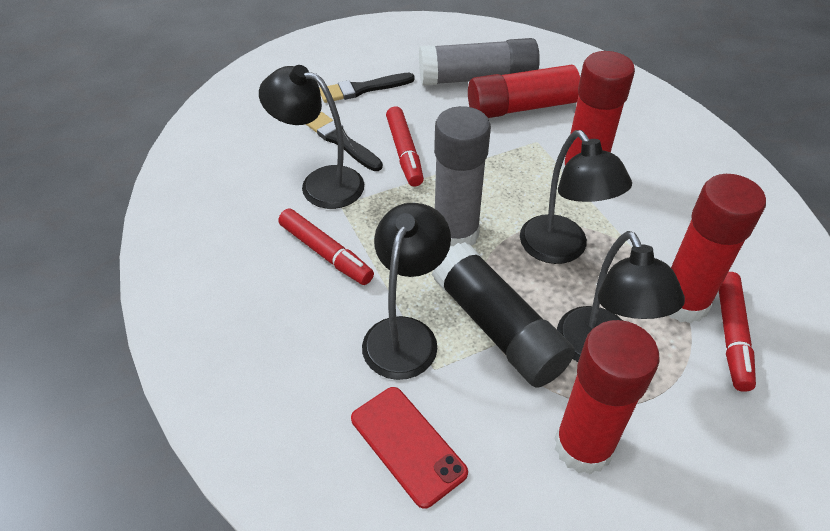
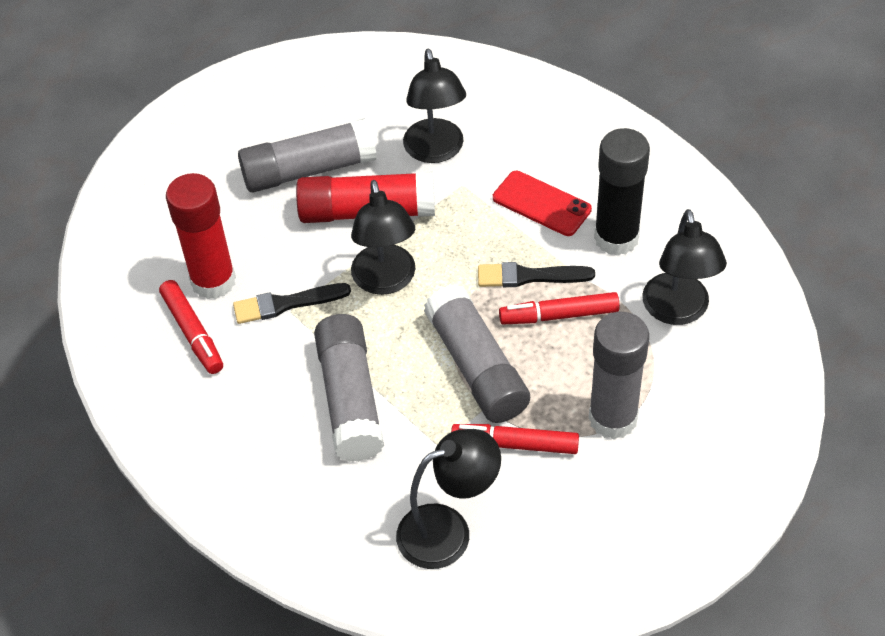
grey glue stick: 2 -> 4
red glue stick: 4 -> 2

